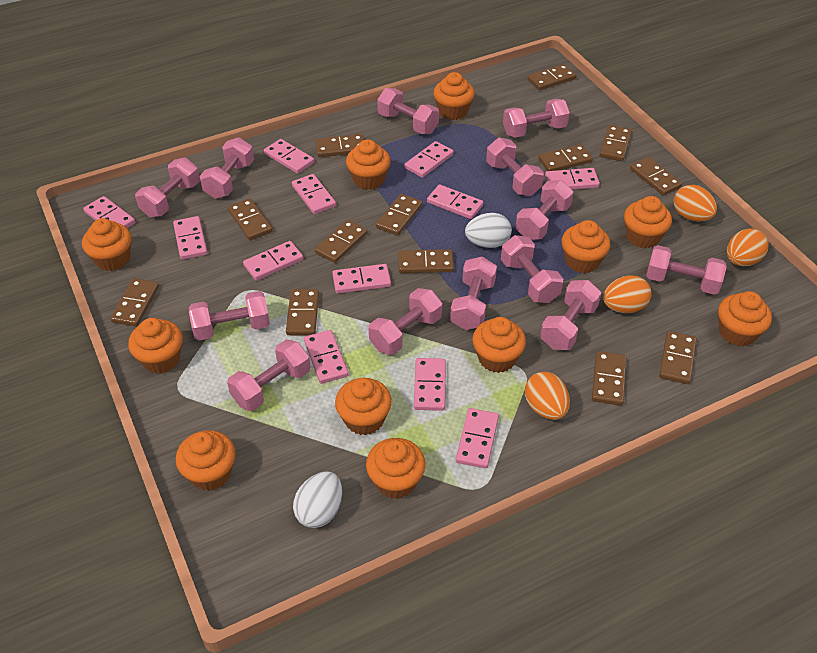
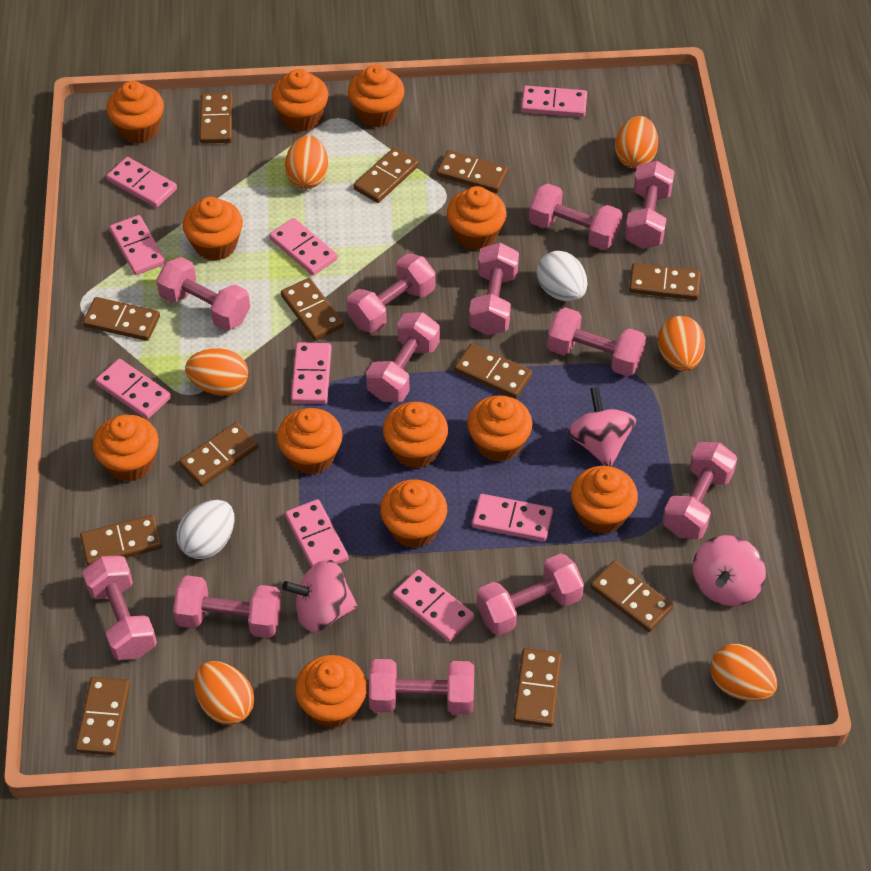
brown domino: 13 -> 12
orange cupcake: 11 -> 12
orange egg: 4 -> 6
pink domino: 12 -> 9
pink dumbbell: 13 -> 12
pink spinning top: 0 -> 3

